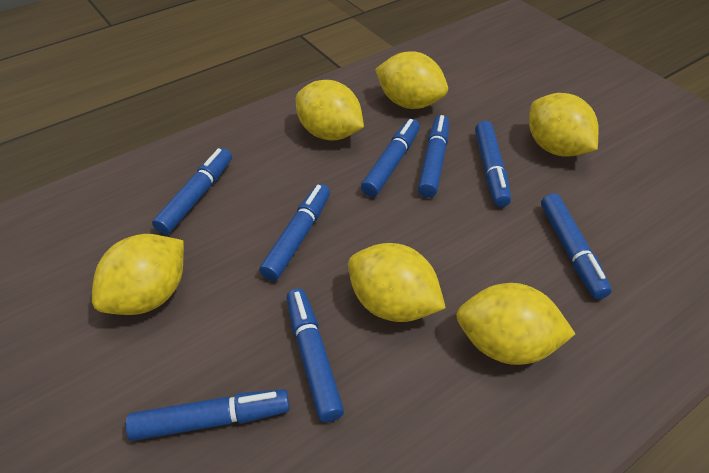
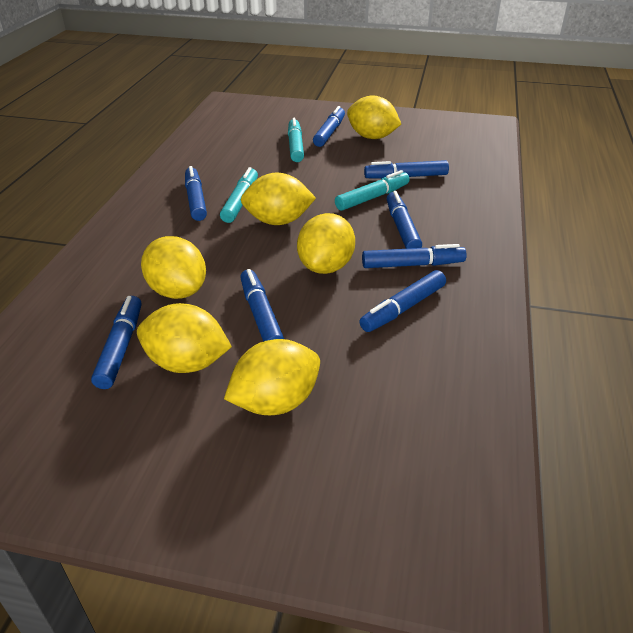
turquoise marker: 0 -> 3

